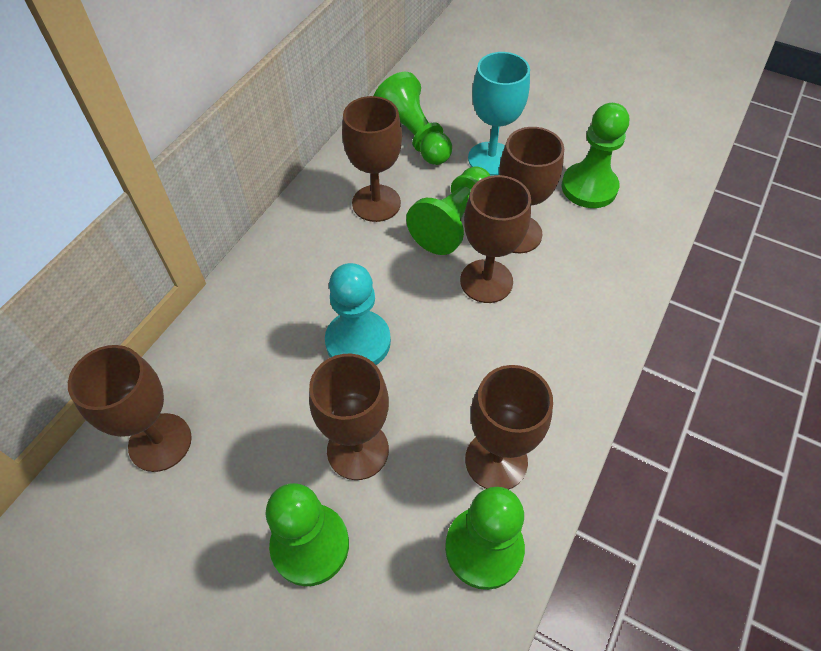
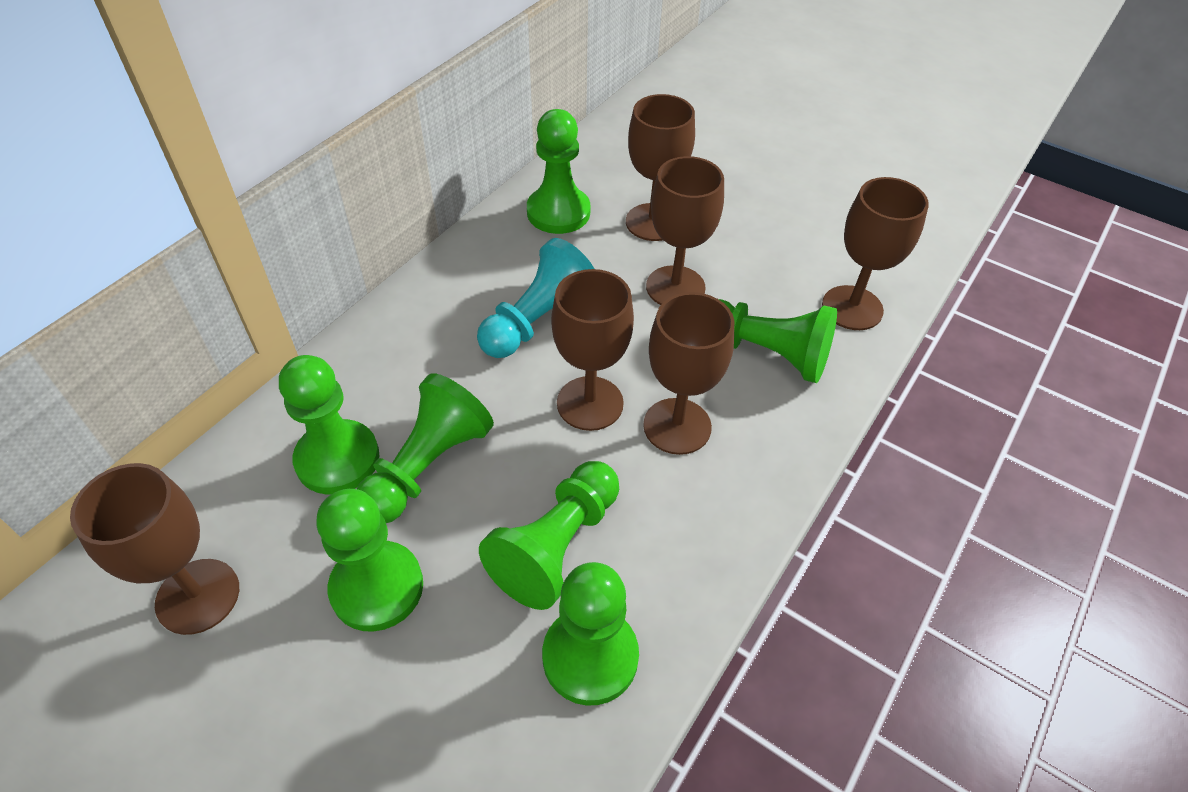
green pawn: 5 -> 7
turquoise goblet: 1 -> 0

